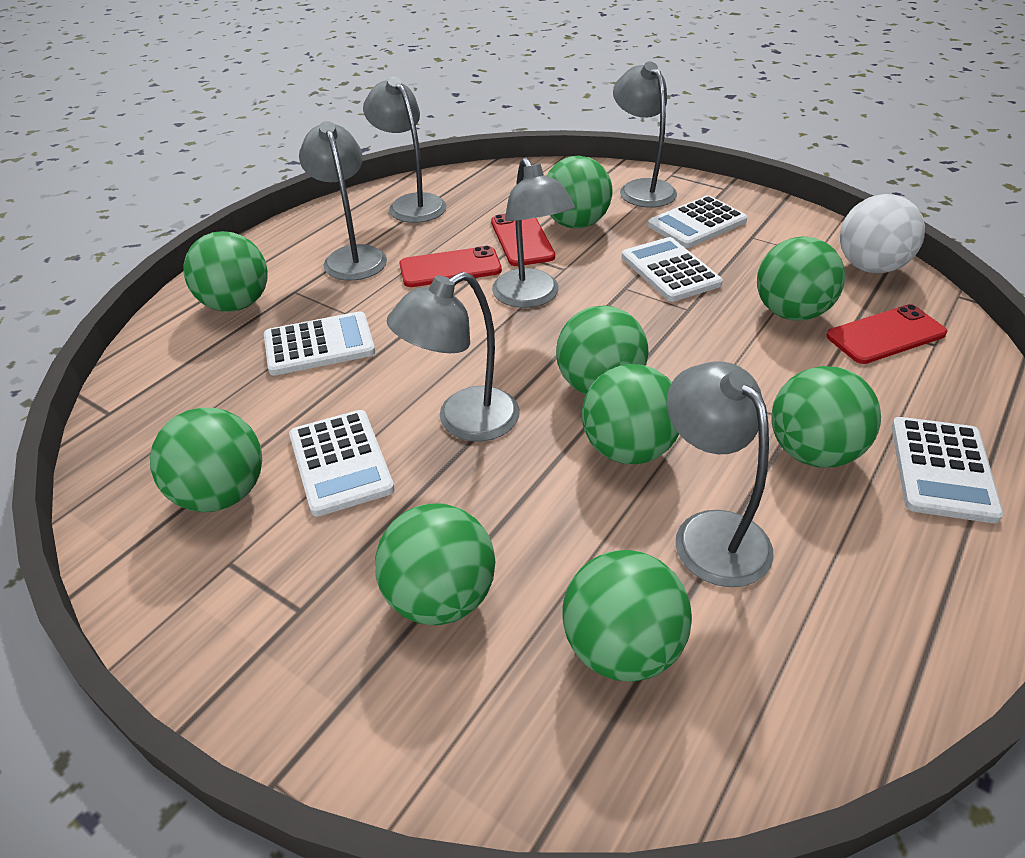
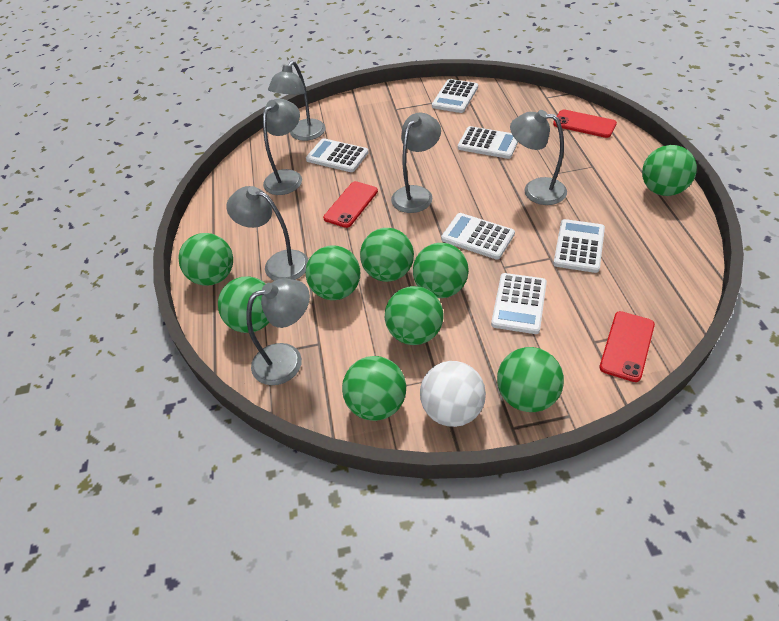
white calculator: 5 -> 6

